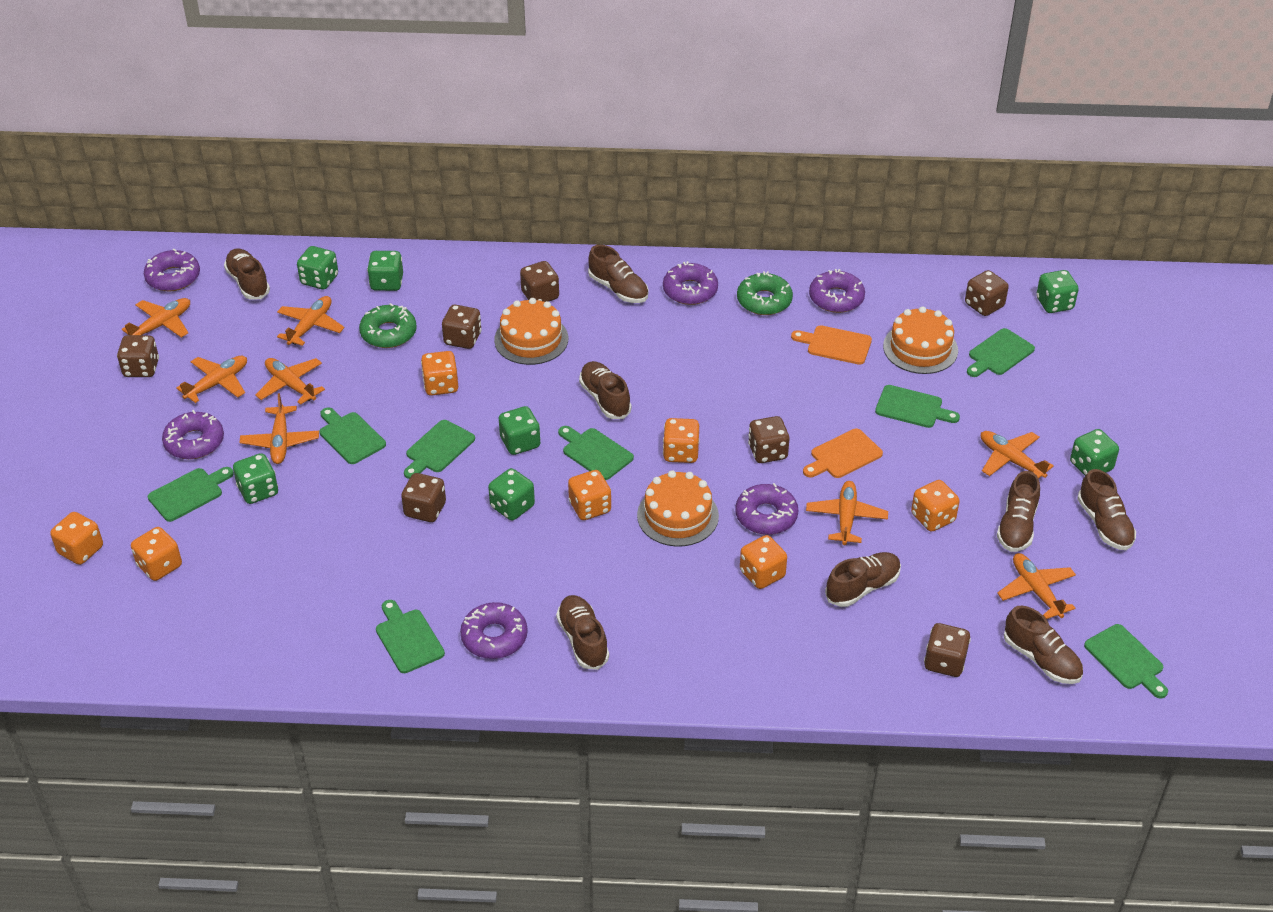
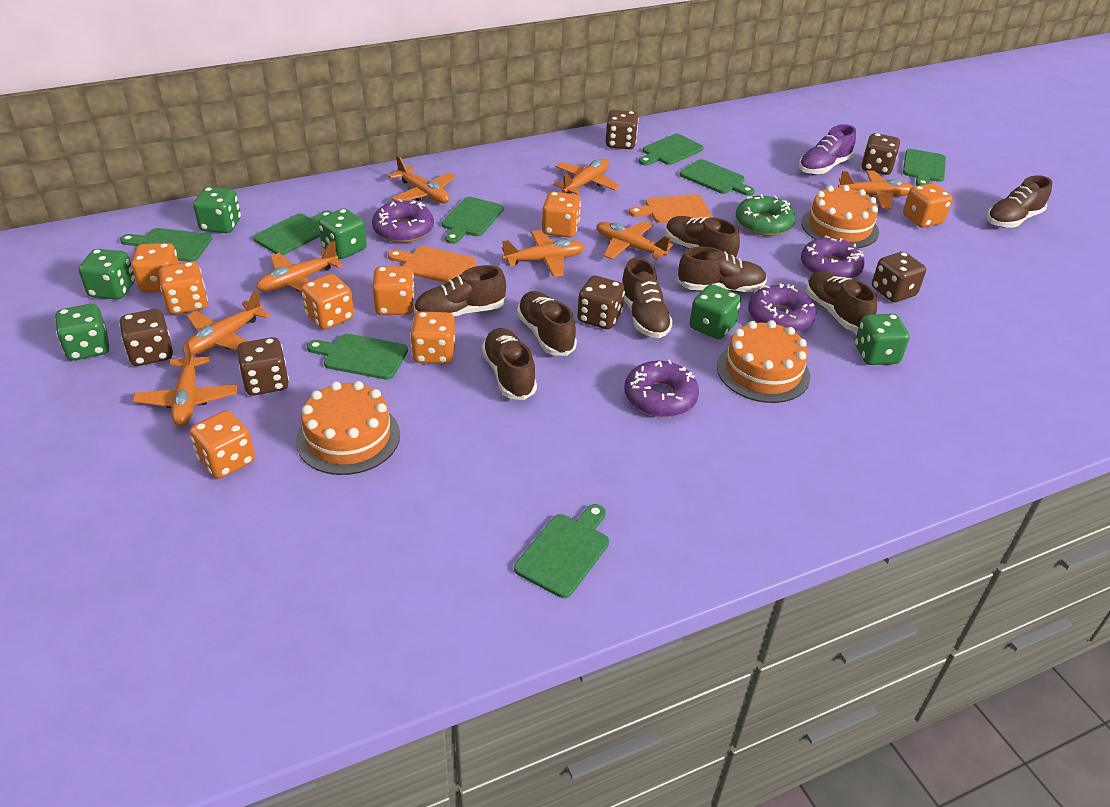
brown dice: 7 -> 6
green dice: 7 -> 6
green donut: 2 -> 1
orange dice: 7 -> 8
purple donut: 6 -> 4
purple shoe: 0 -> 1

